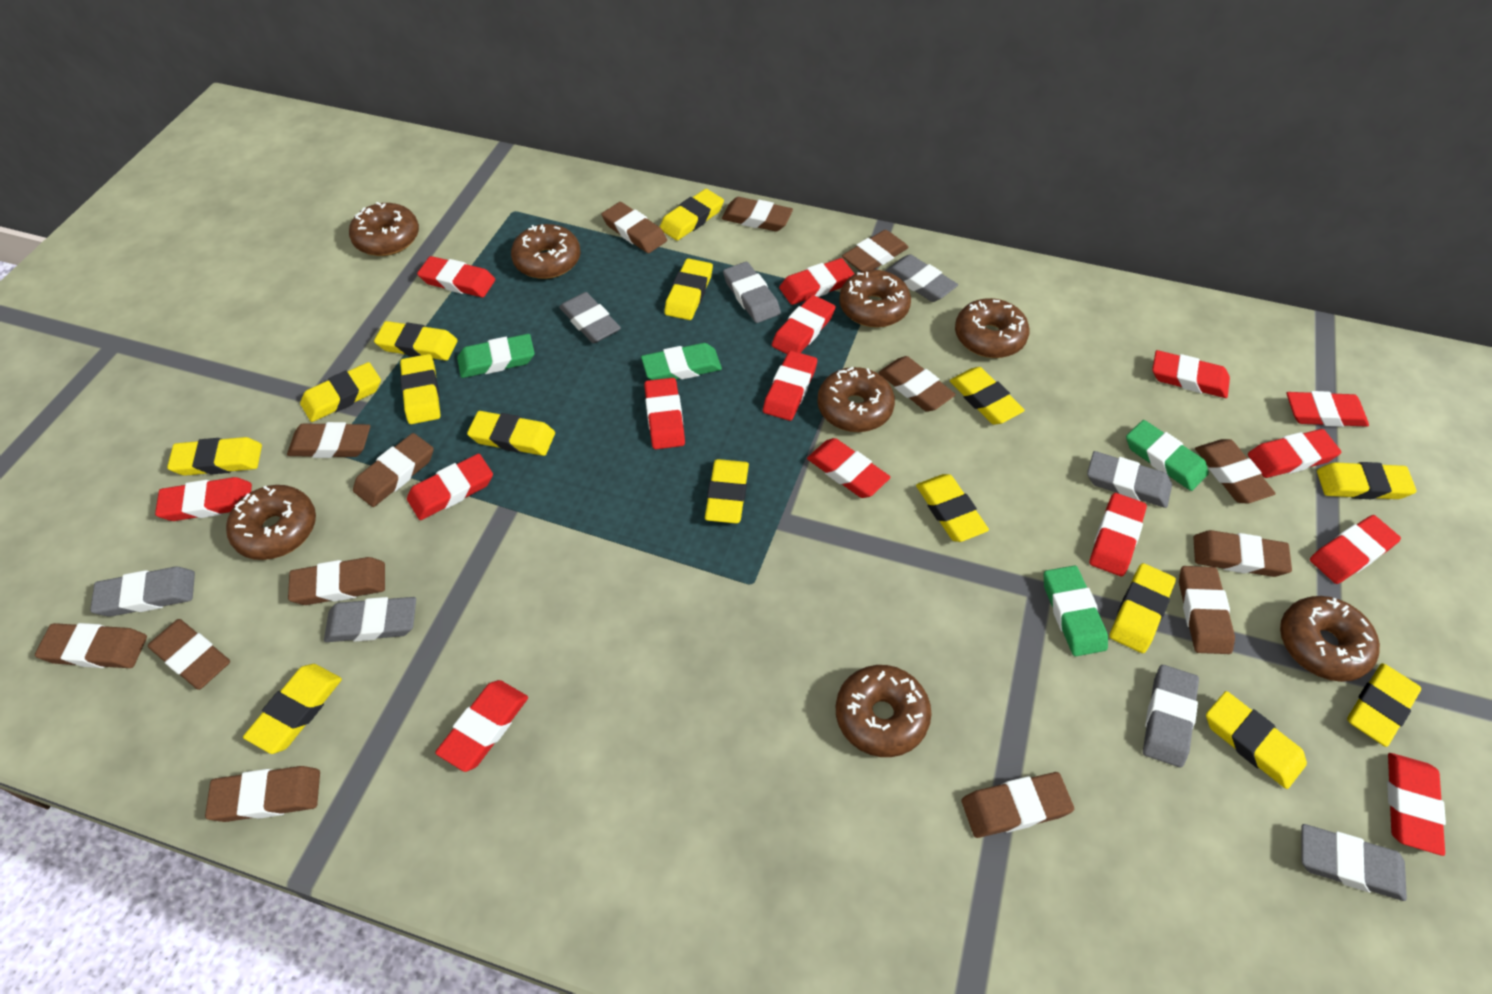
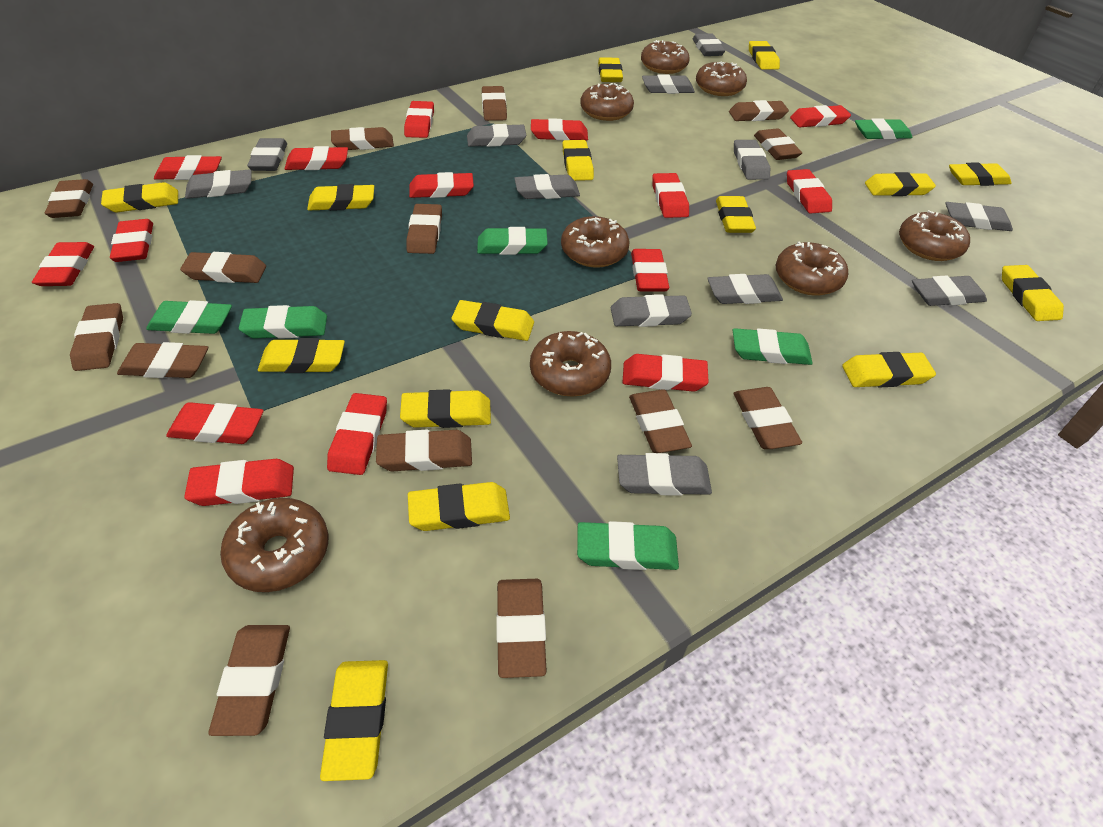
green eraser: 4 -> 6
grey eraser: 8 -> 12

